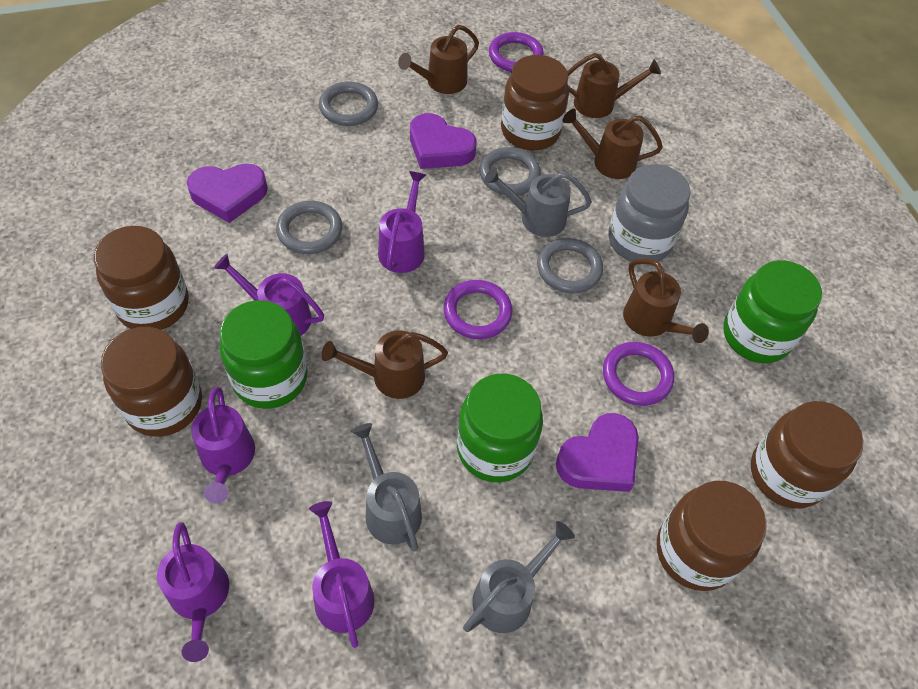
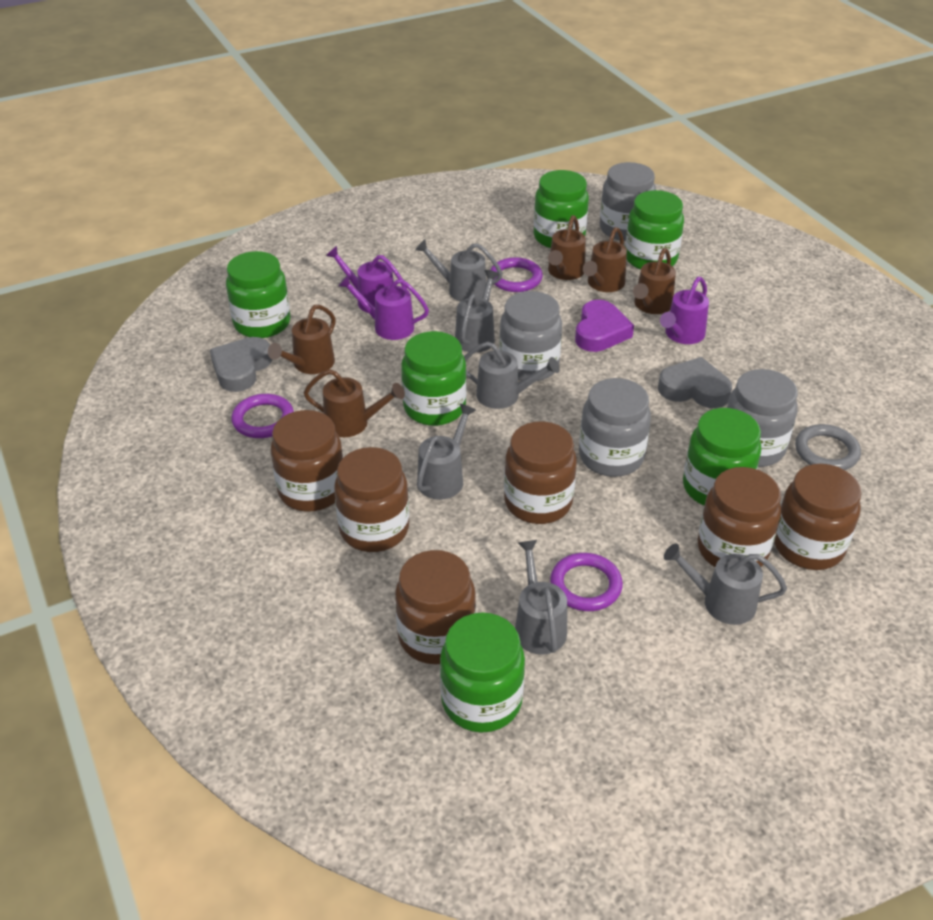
brown jar: 5 -> 6
green jar: 3 -> 6
grey heart: 0 -> 2
grey jar: 1 -> 4
grey ring: 4 -> 1
grey watering can: 3 -> 6
purple heart: 3 -> 1
purple watering can: 5 -> 3

